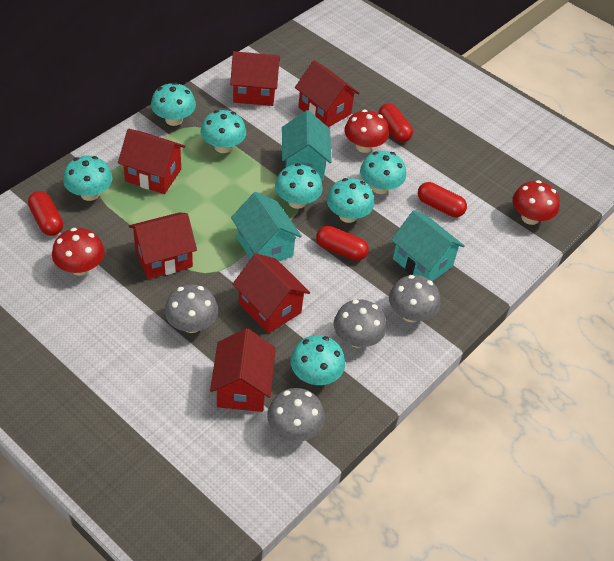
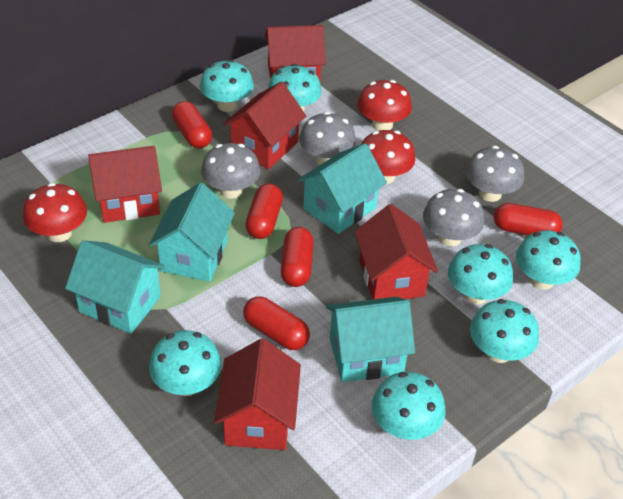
red capsule: 4 -> 5
red house: 6 -> 5
turquoise house: 3 -> 4

